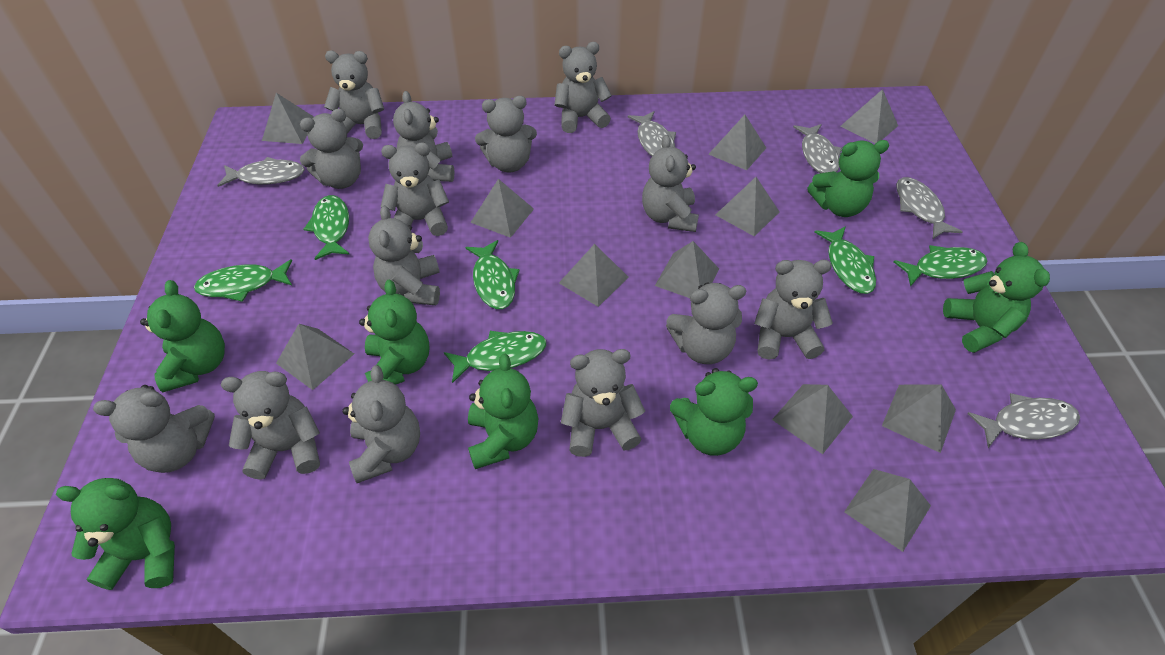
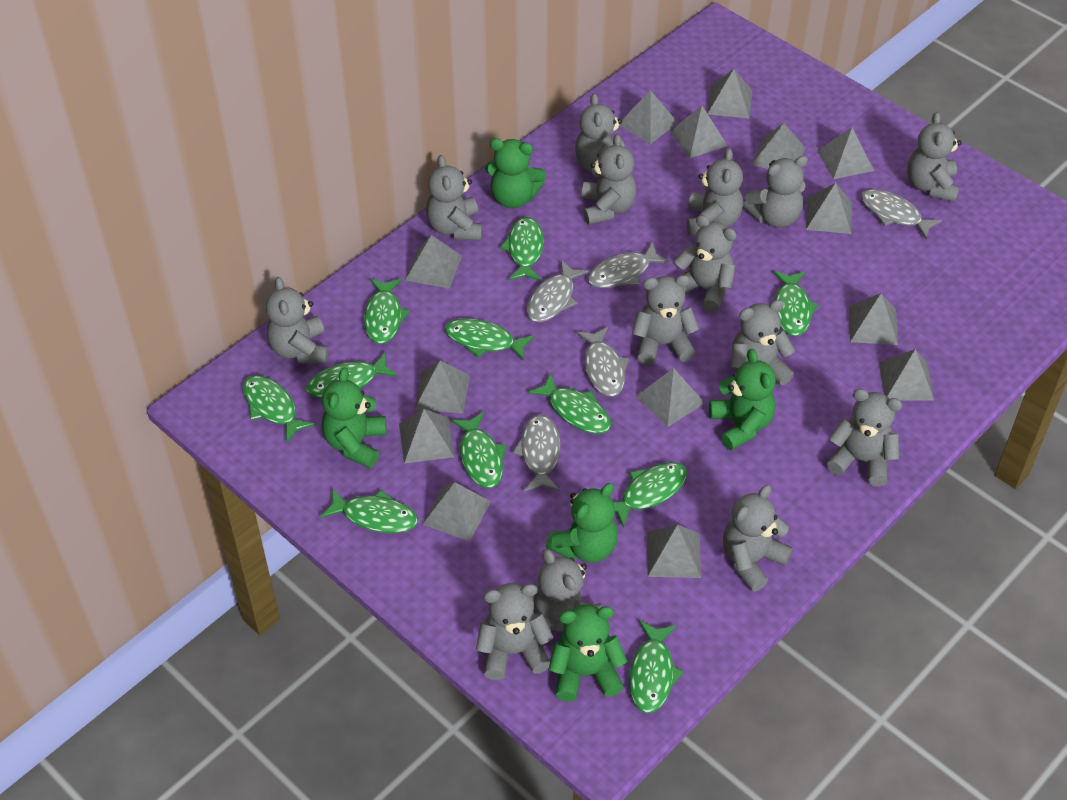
green fish: 6 -> 11
green teddy bear: 7 -> 5
grey pyramid: 11 -> 14

